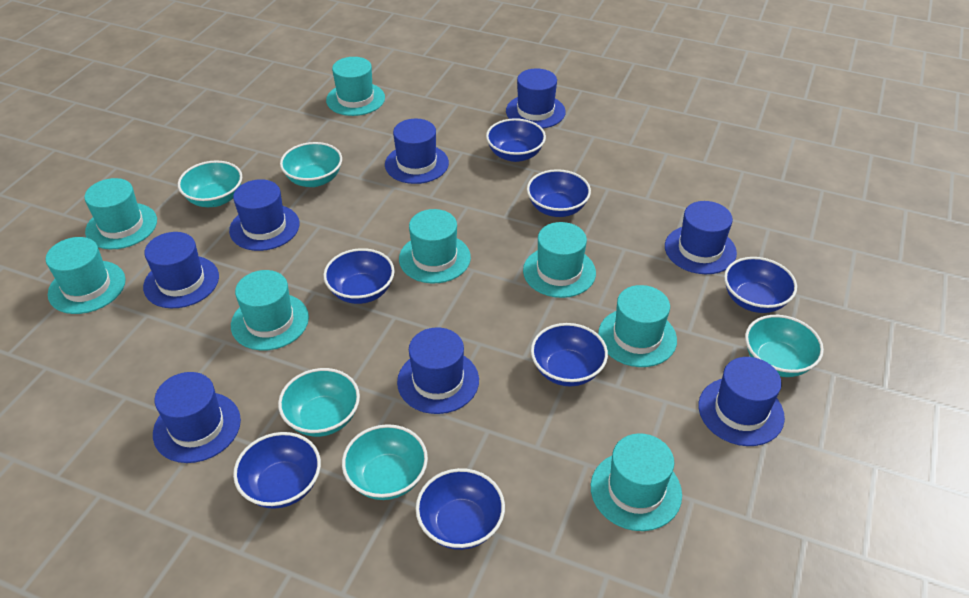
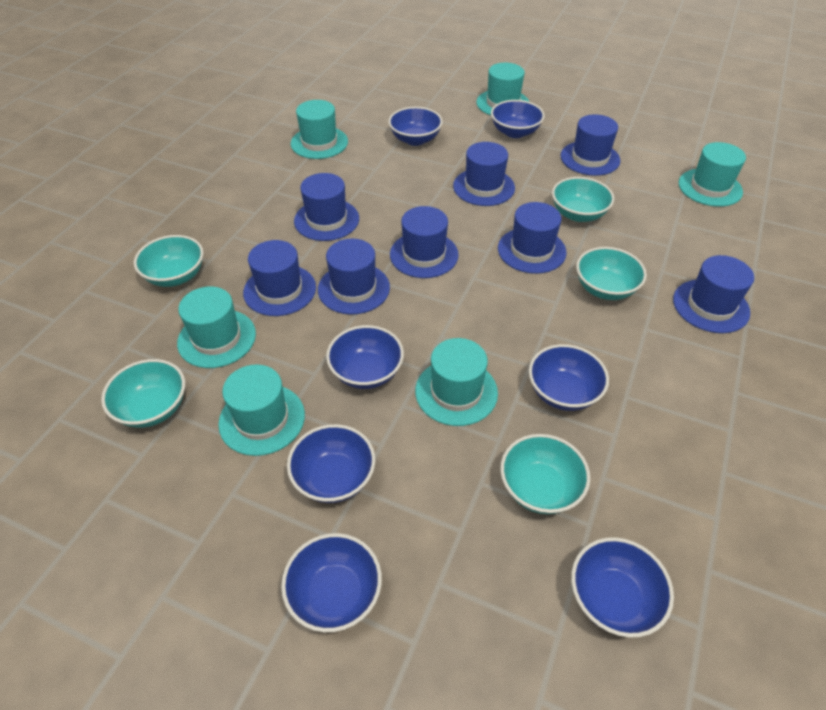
turquoise hat: 8 -> 6

